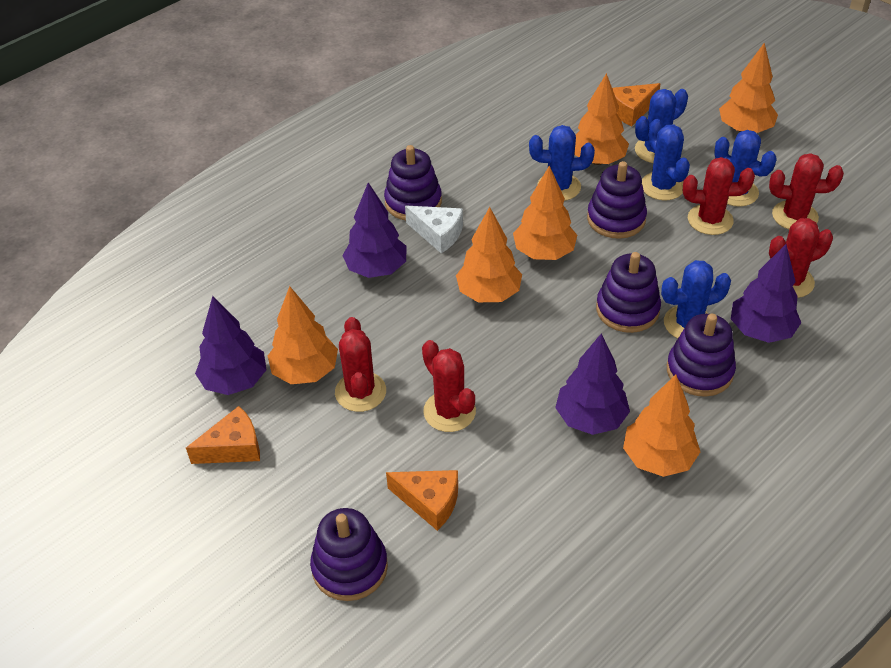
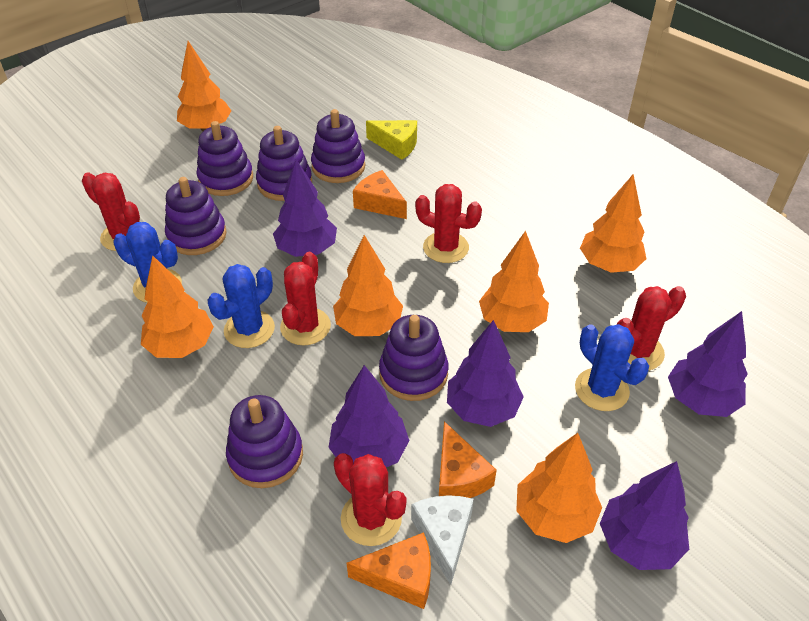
blue cactus: 5 -> 3
purple stacking toy: 5 -> 6
purple tree: 4 -> 5
yellow cheese: 0 -> 1

